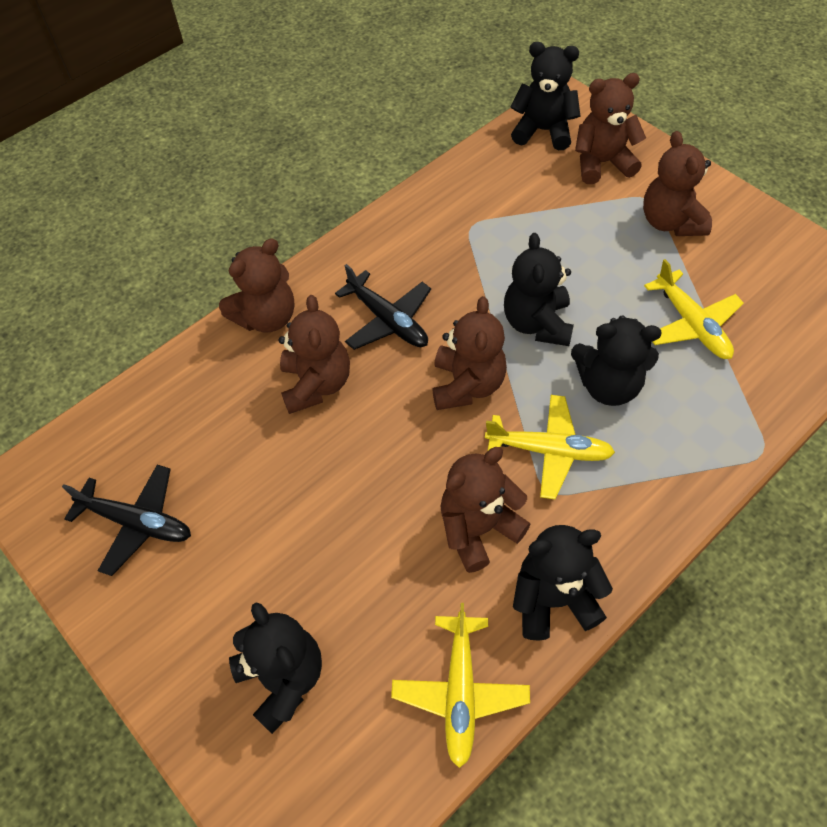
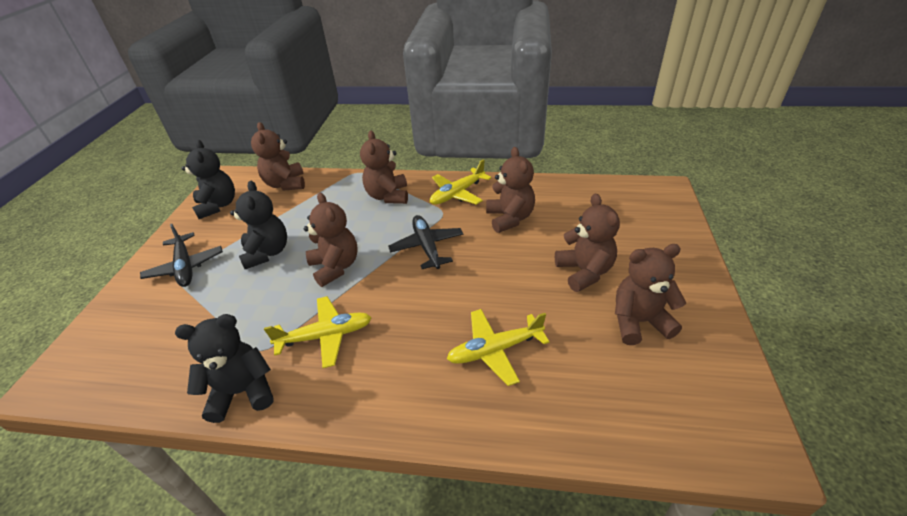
black teddy bear: 5 -> 3

